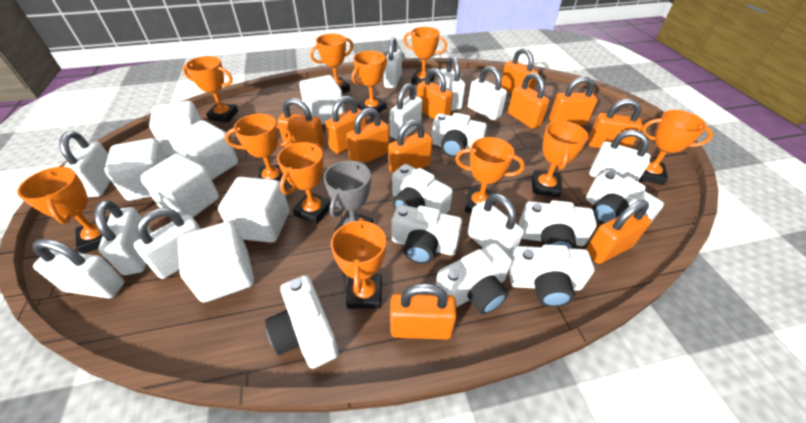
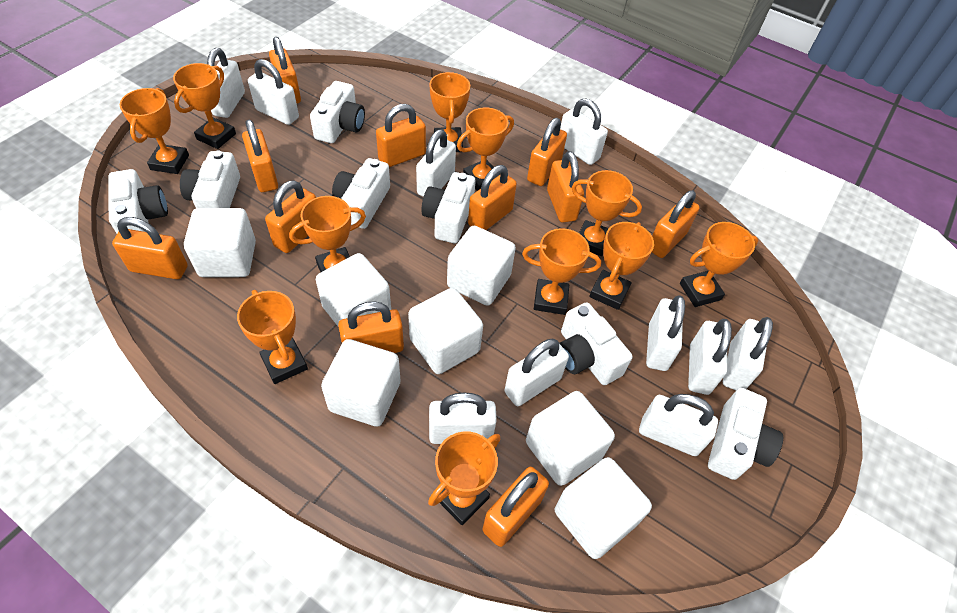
grey trophy: 1 -> 0
white camera: 8 -> 7

